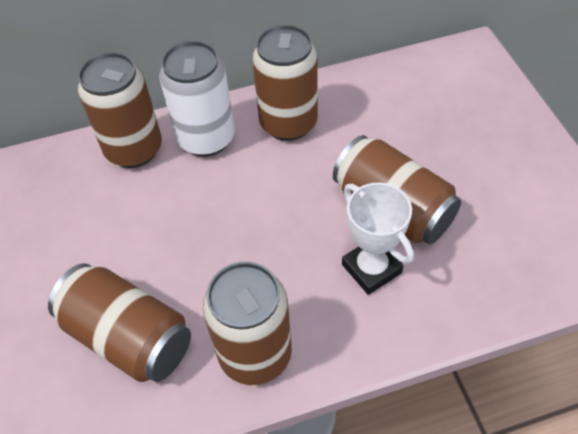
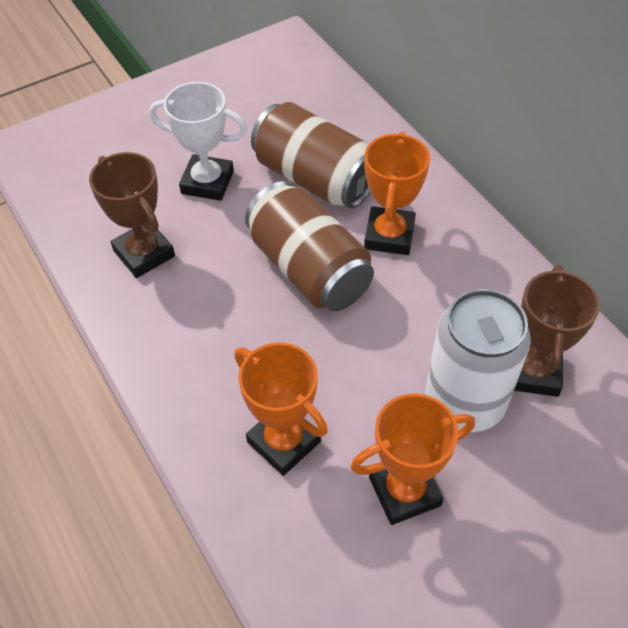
brown can: 5 -> 2
brown trophy: 0 -> 2
orange trophy: 0 -> 3

